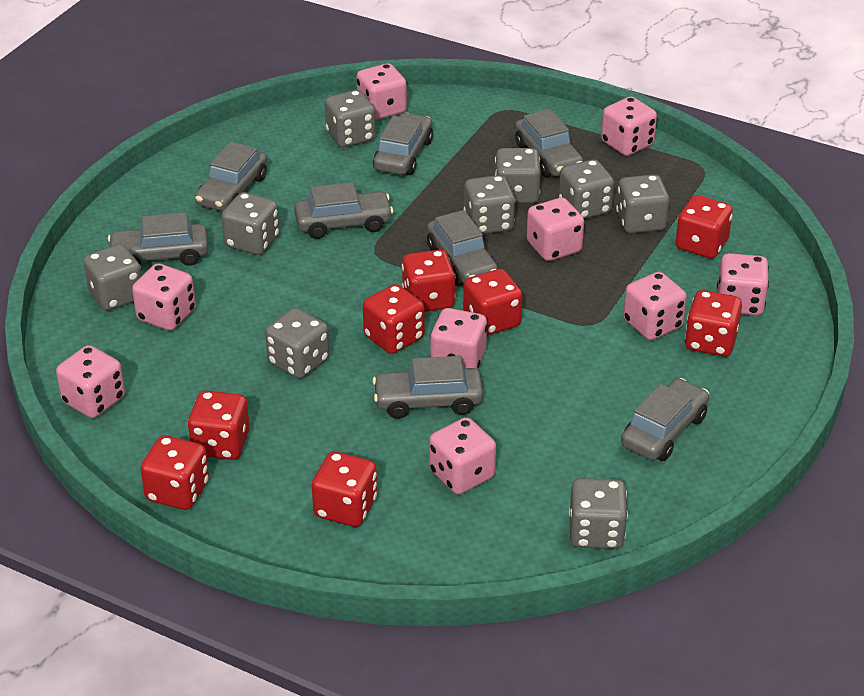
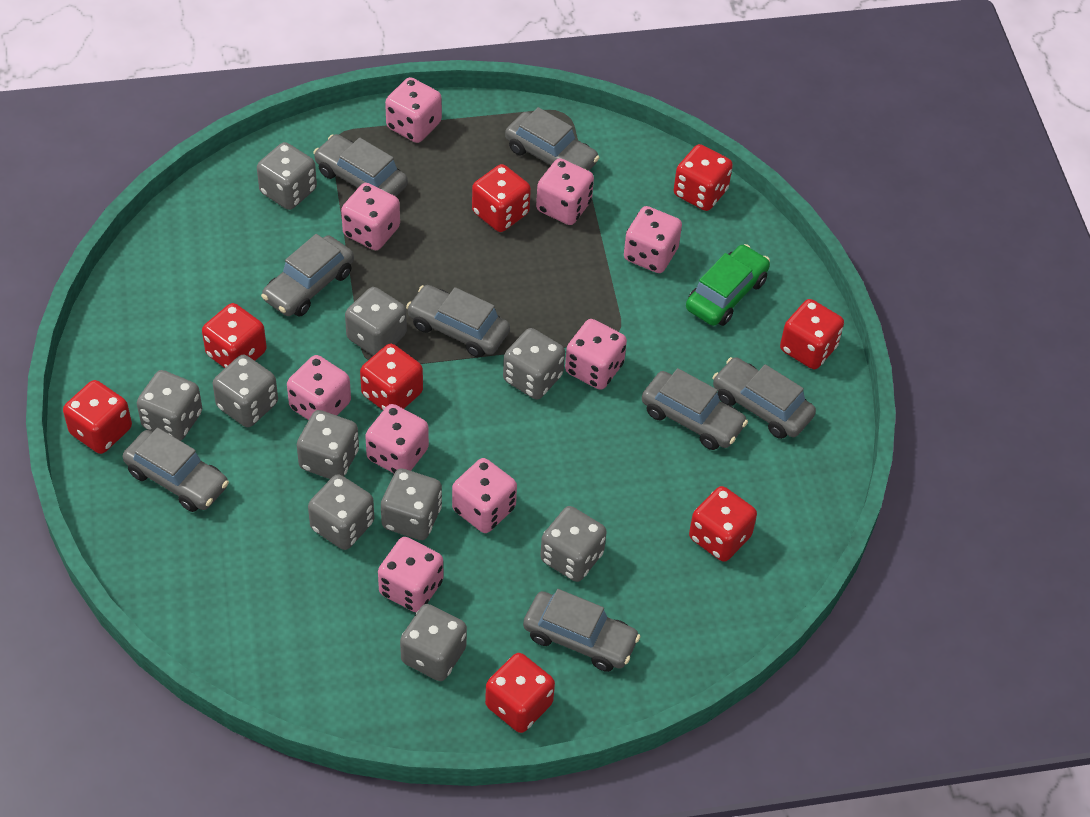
green car: 0 -> 1
grey dice: 9 -> 10

